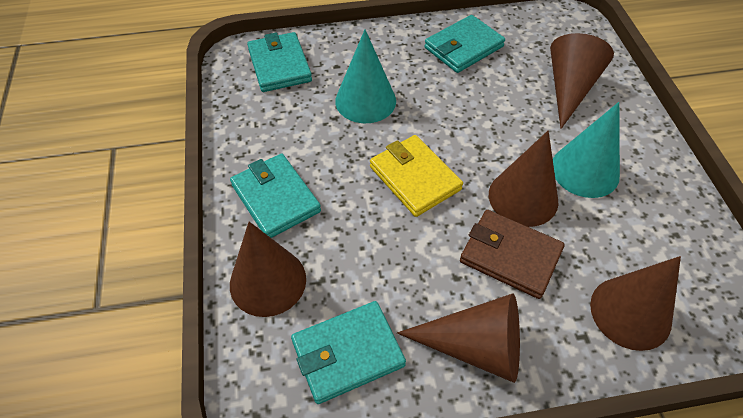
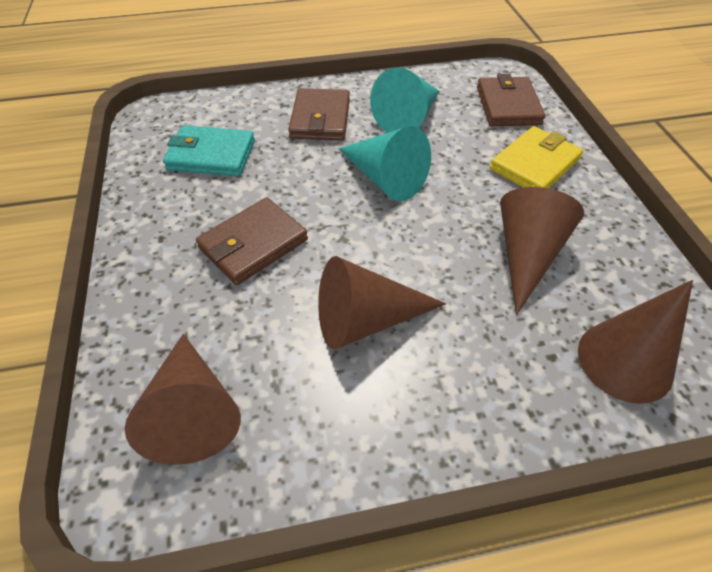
brown cone: 5 -> 4
brown wallet: 1 -> 3
turquoise wallet: 4 -> 1

